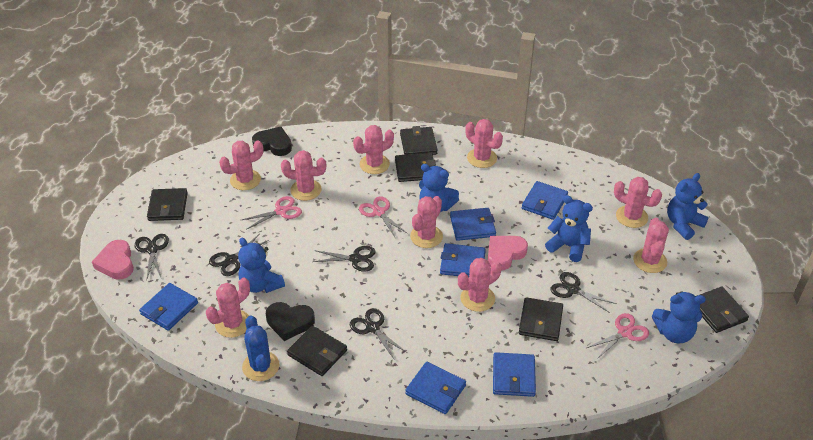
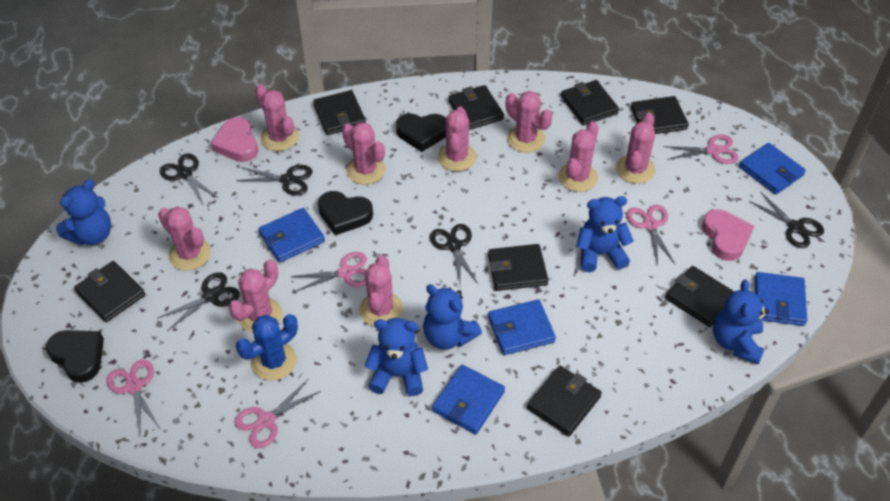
black heart: 2 -> 3
black wallet: 6 -> 8
blue wallet: 6 -> 5
pink scissors: 3 -> 5

